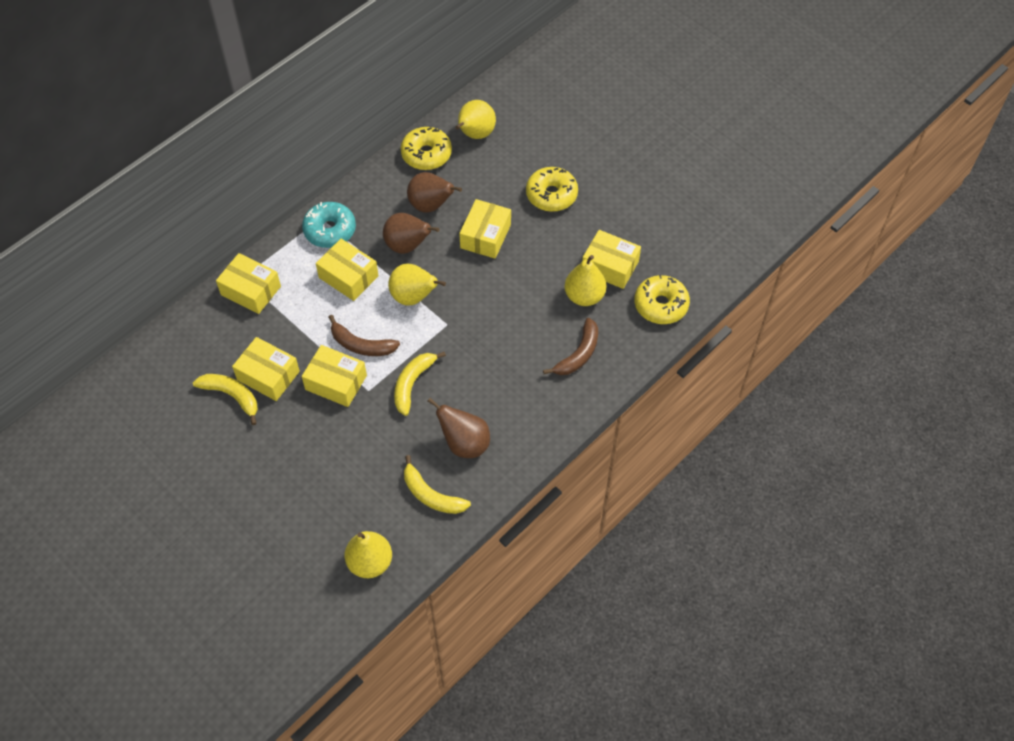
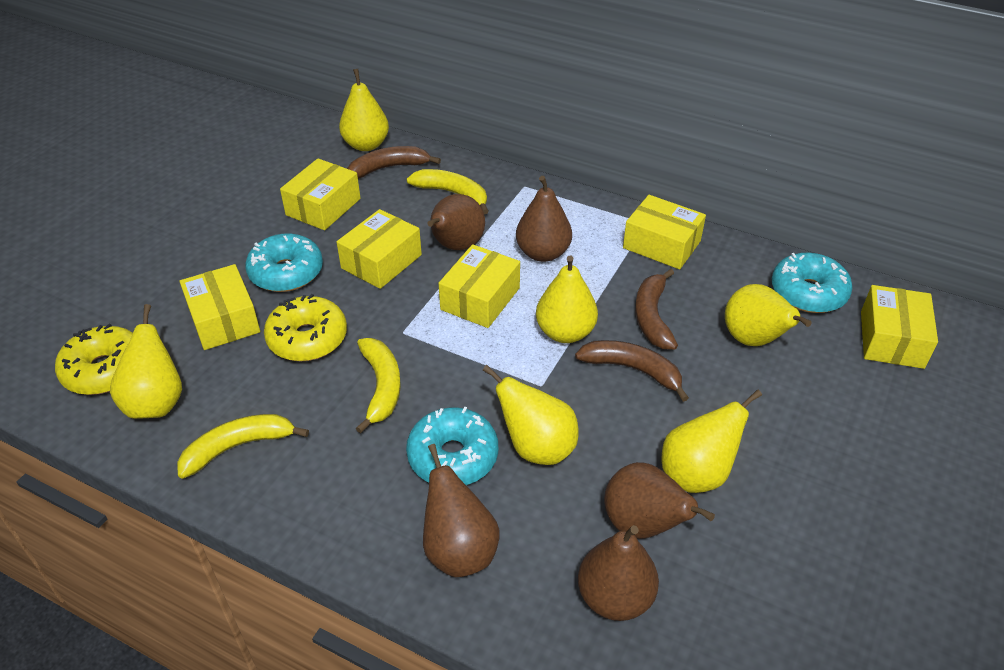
brown banana: 2 -> 3
brown pear: 3 -> 5
turquoise donut: 1 -> 3
yellow donut: 3 -> 2
yellow pear: 4 -> 6

